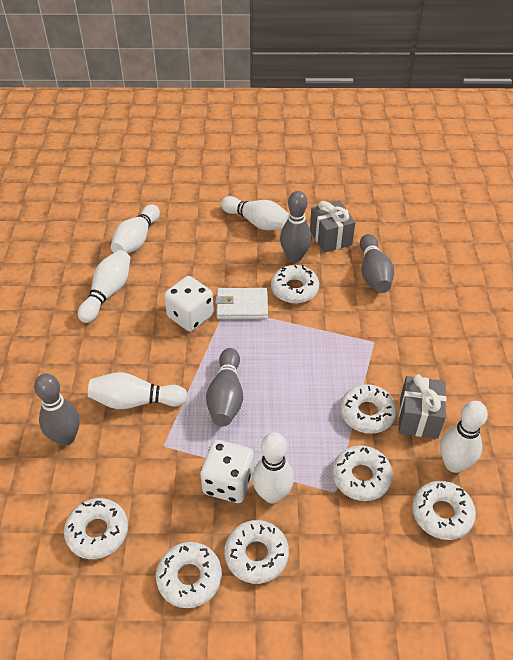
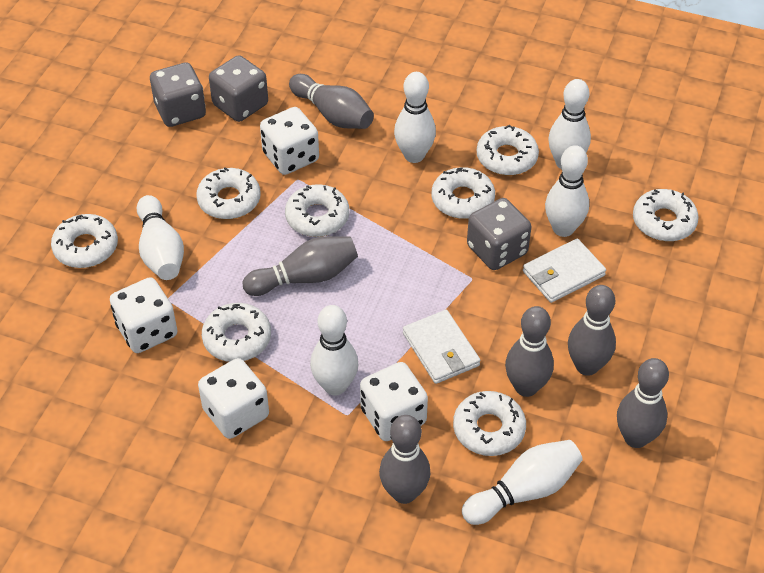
grey bowling pin: 4 -> 6
grey dice: 0 -> 3
grey gift: 2 -> 0
white dice: 2 -> 4
white donut: 7 -> 8
white wallet: 1 -> 2

